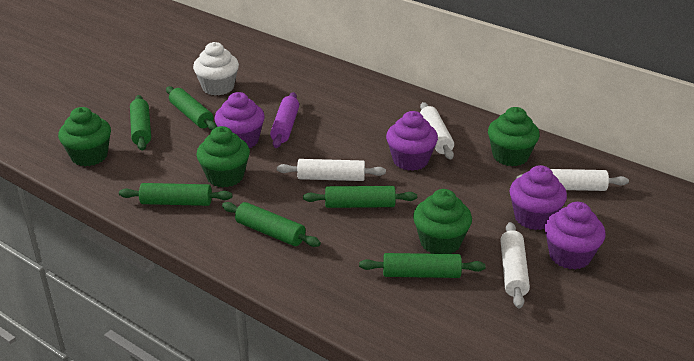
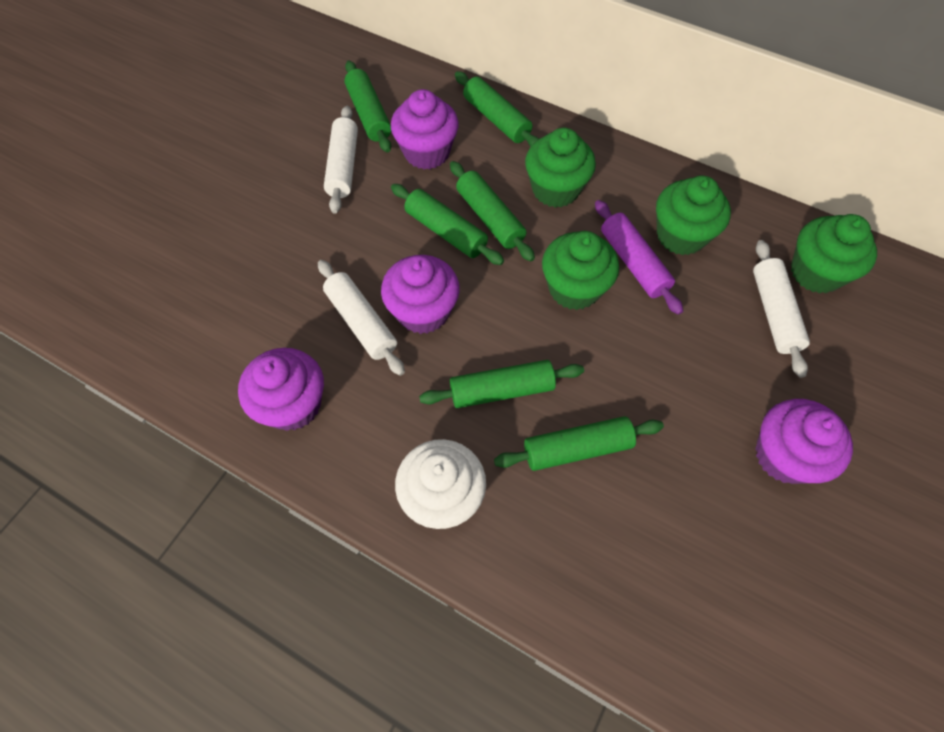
white rolling pin: 4 -> 3

